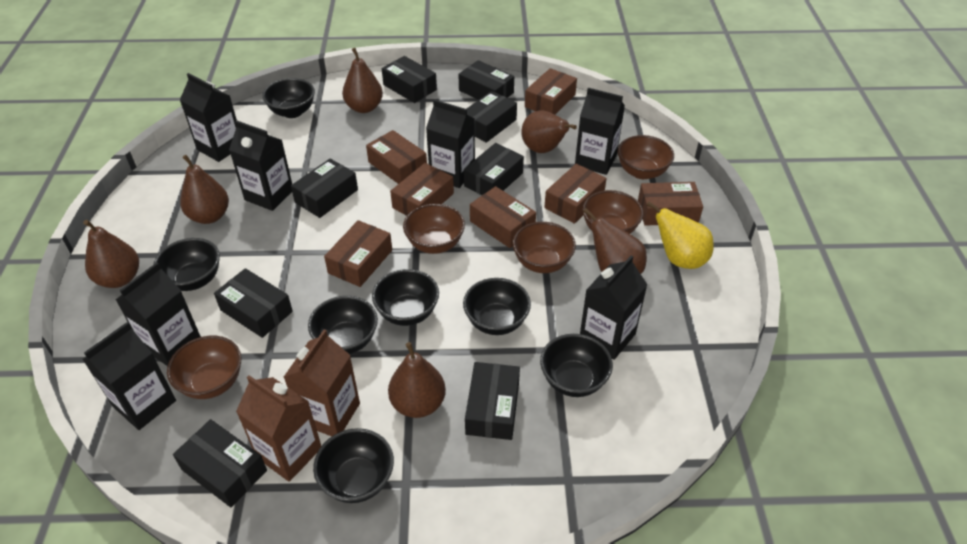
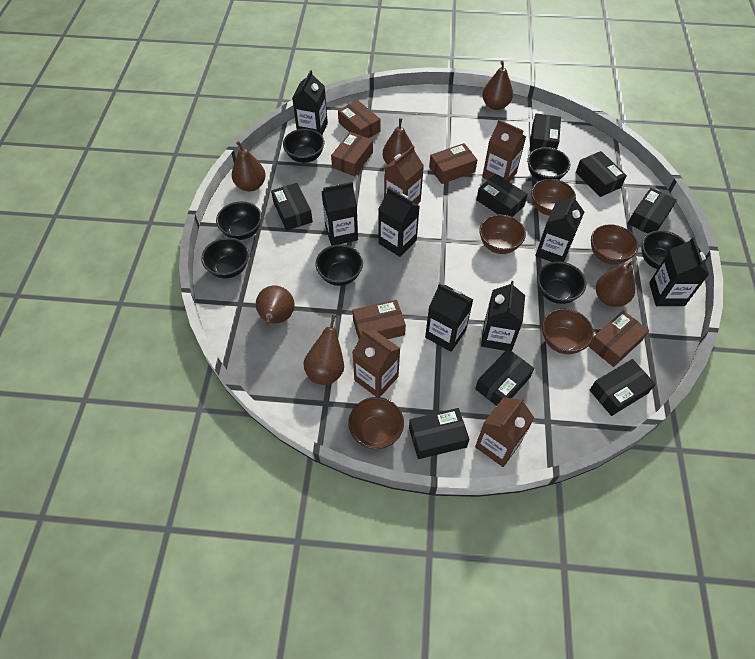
brown box: 7 -> 5
brown carton: 2 -> 4
yellow pear: 1 -> 0

